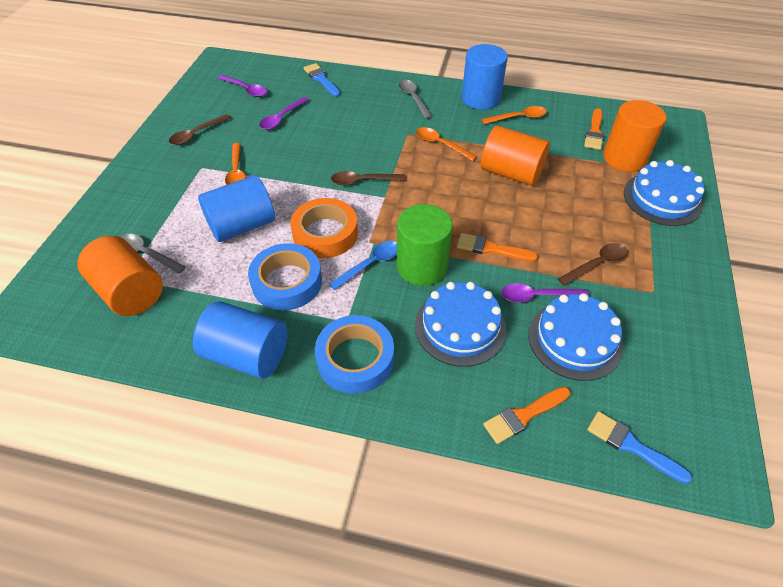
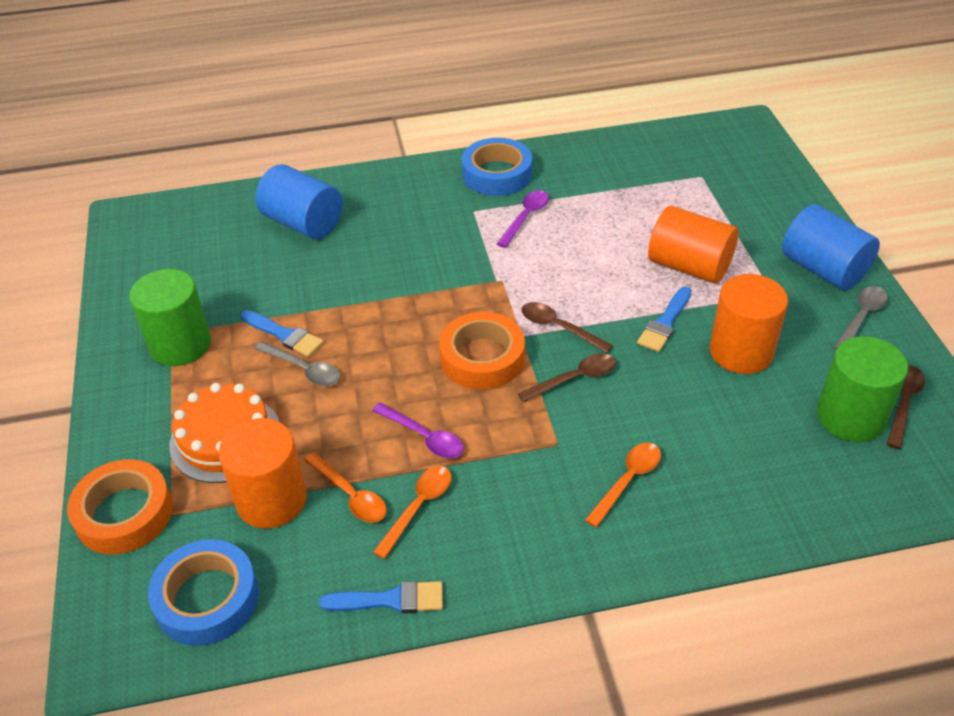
blue brush: 2 -> 3
blue cake: 3 -> 0
blue cylinder: 3 -> 2
blue spoon: 1 -> 0
green cylinder: 1 -> 2
orange brush: 3 -> 0
orange cake: 0 -> 1
orange tape: 1 -> 2
purple spoon: 3 -> 2

